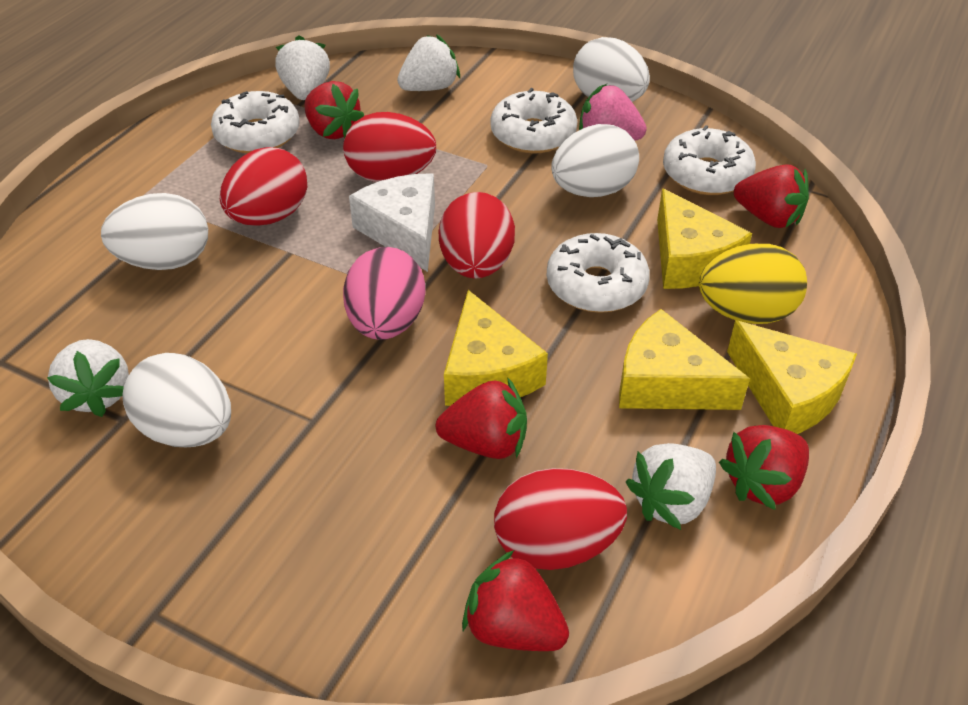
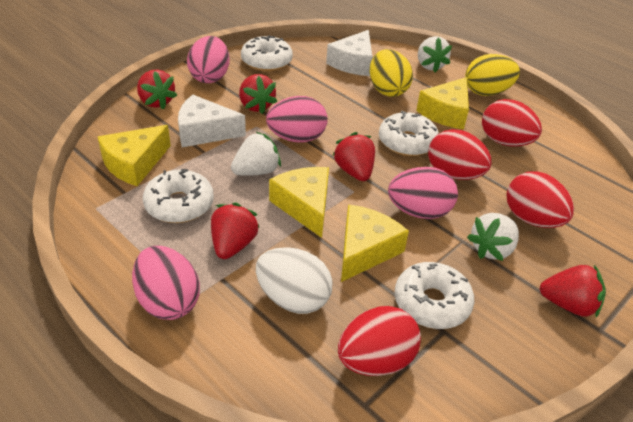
pink egg: 1 -> 4
pink strawberry: 1 -> 0
white cheese: 1 -> 2
white egg: 4 -> 1
white strawberry: 4 -> 3
yellow egg: 1 -> 2

